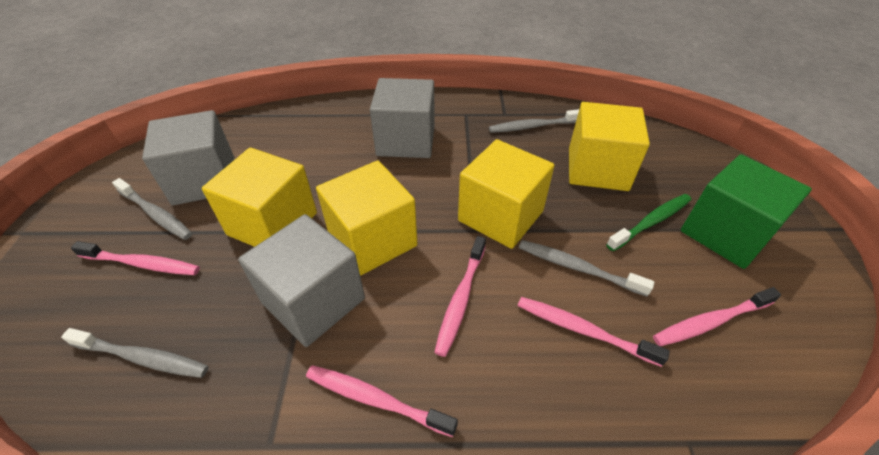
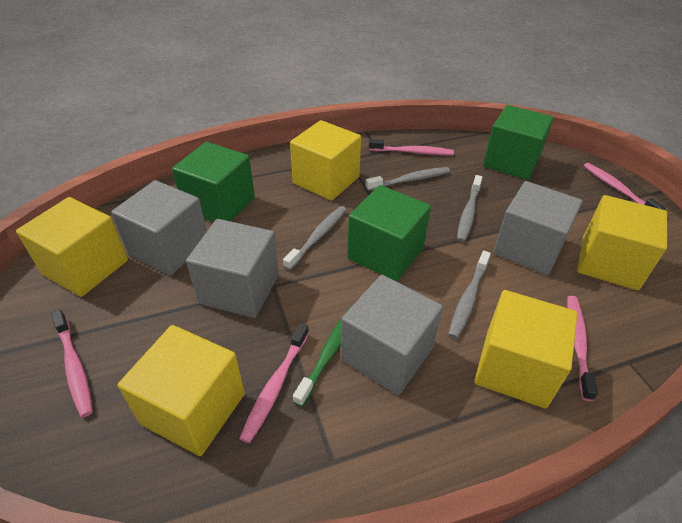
green cube: 1 -> 3
grey cube: 3 -> 4
yellow cube: 4 -> 5

